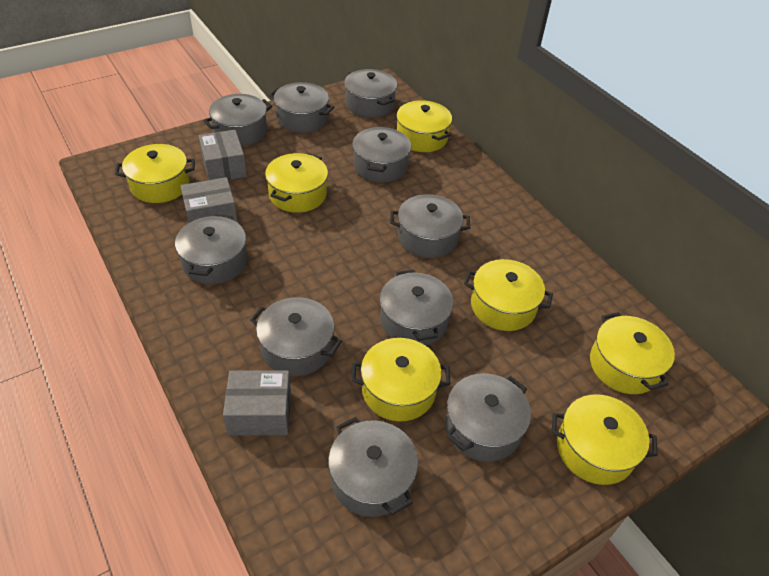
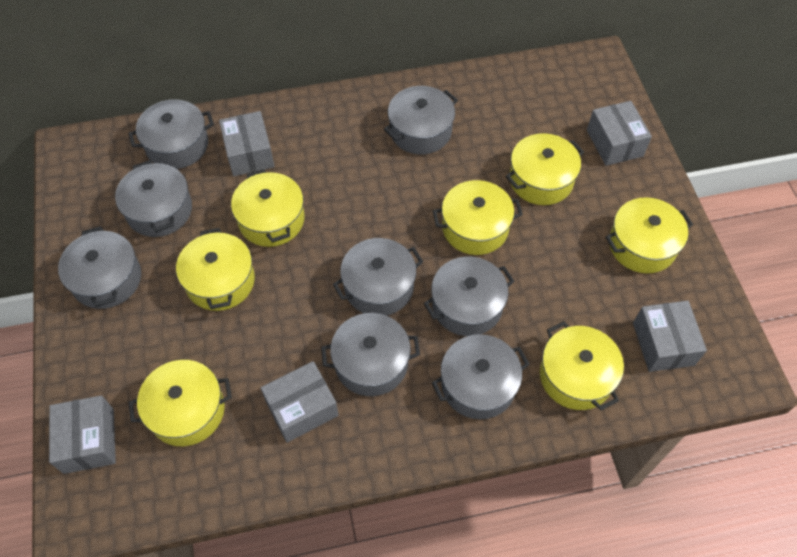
grey box: 3 -> 5
grey pot: 10 -> 8

